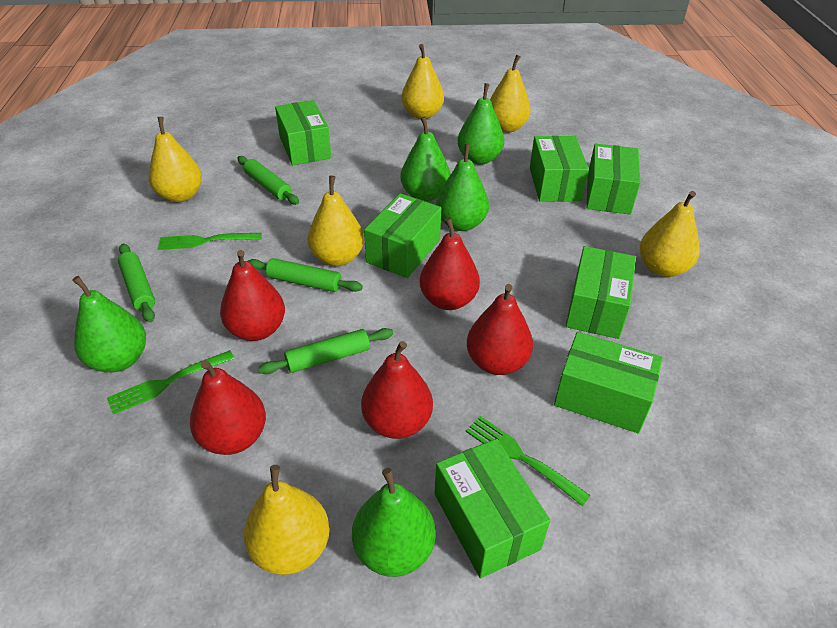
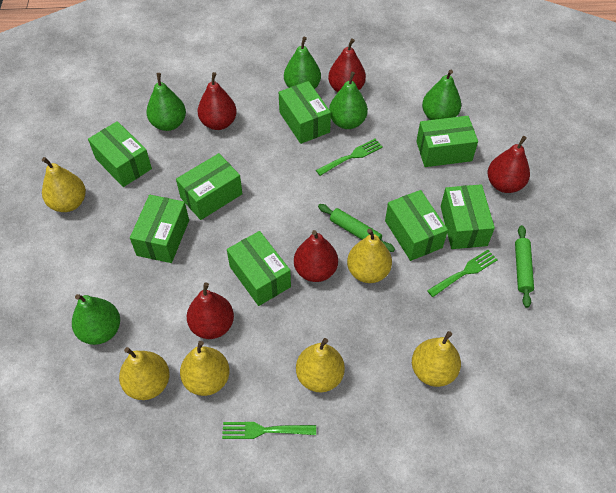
green box: 7 -> 8
green rolling pin: 4 -> 2

